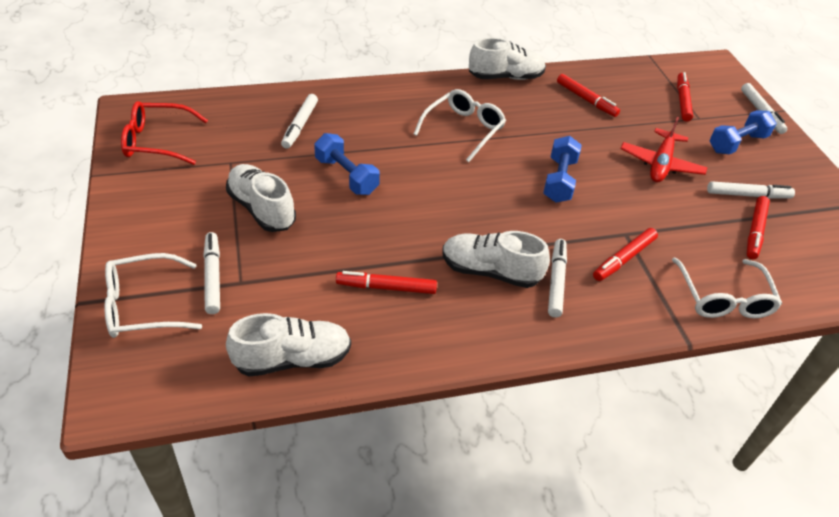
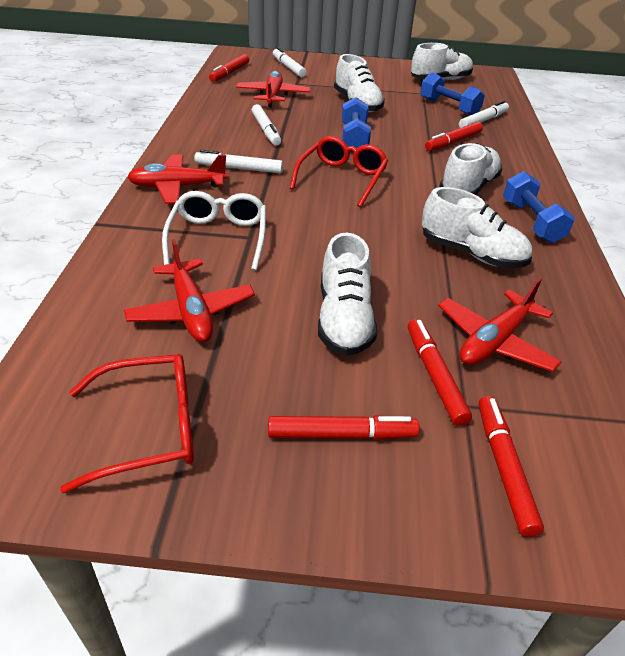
red glasses: 1 -> 2
red plane: 1 -> 4
white glasses: 3 -> 1
white marker: 5 -> 4
white shoe: 4 -> 5

